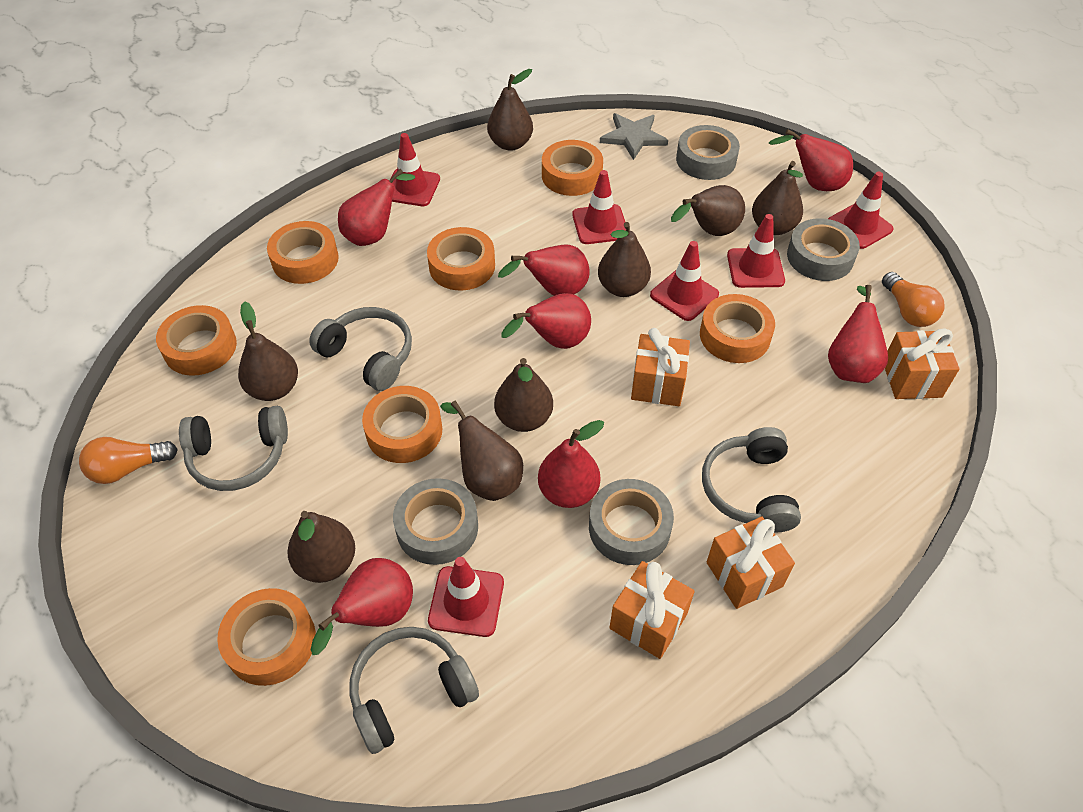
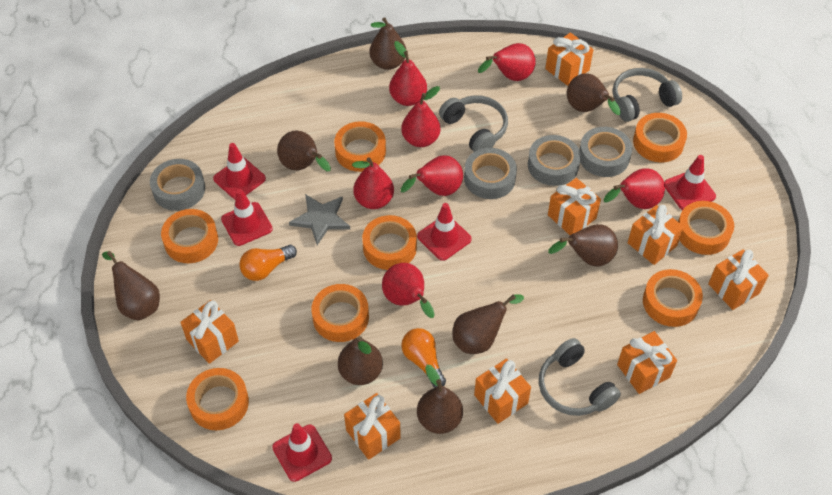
grey headphones: 4 -> 3
orange gift: 4 -> 8
orange tape: 7 -> 8
red traffic cone: 6 -> 5

